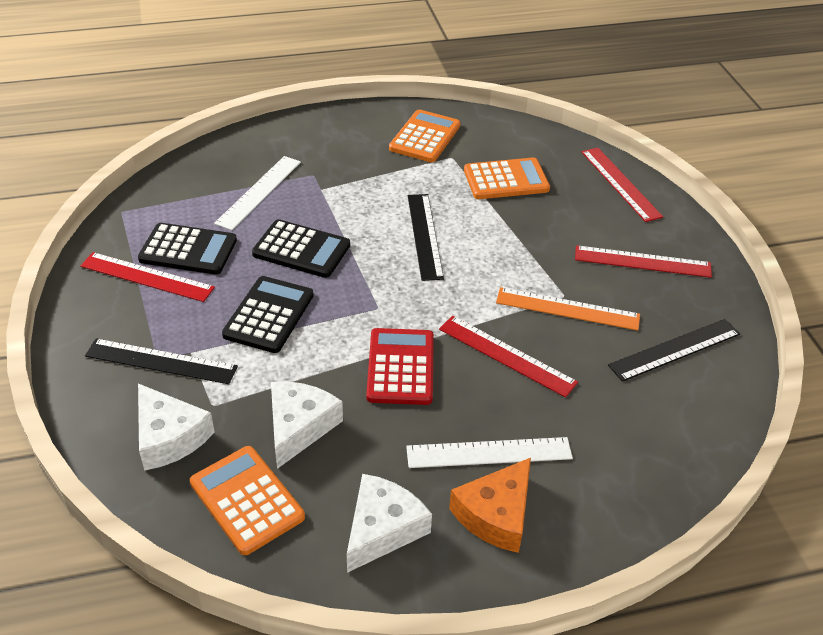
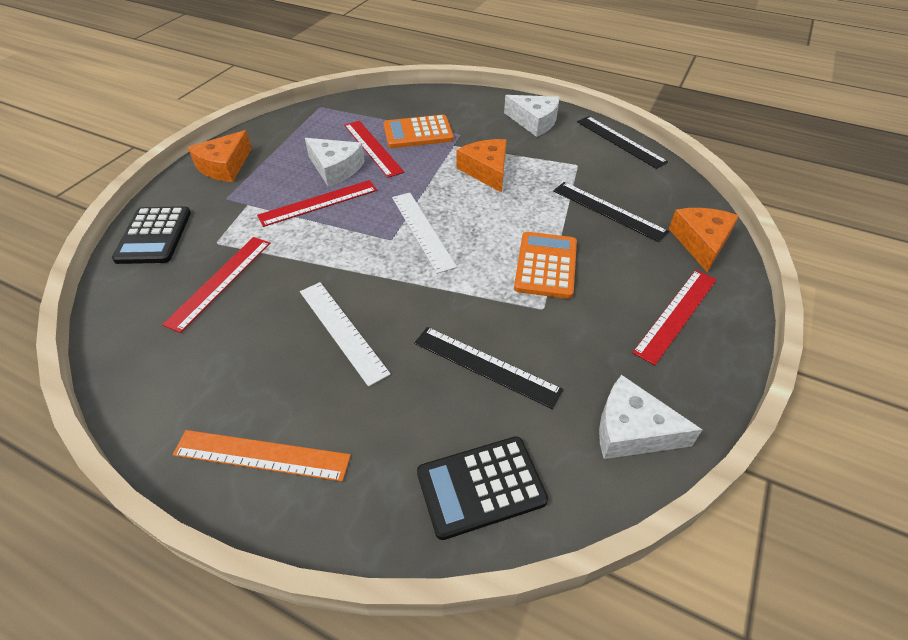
black calculator: 3 -> 2
orange calculator: 3 -> 2
orange cheese: 1 -> 3
red calculator: 1 -> 0

